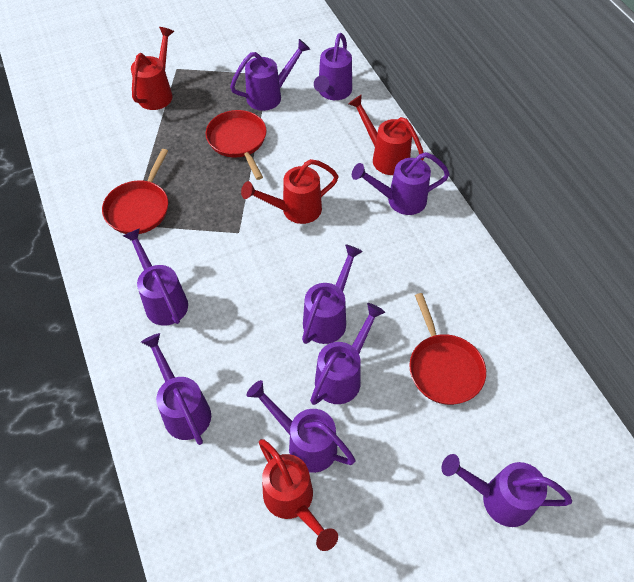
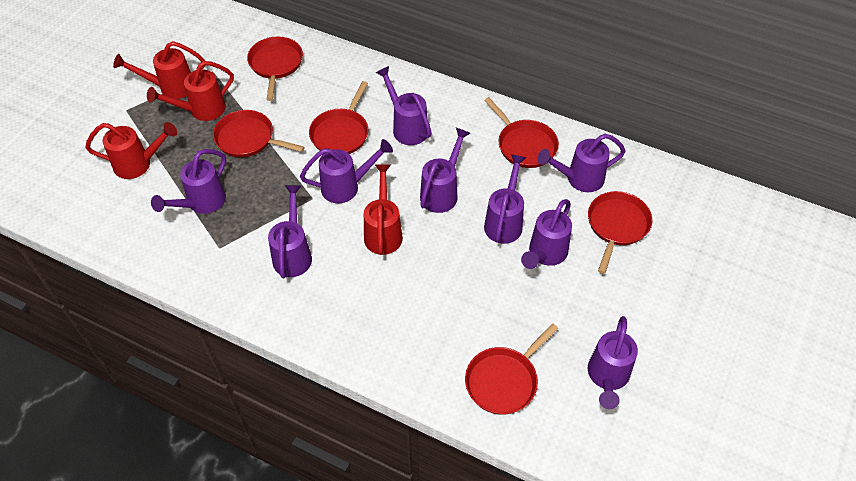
red pan: 3 -> 6

